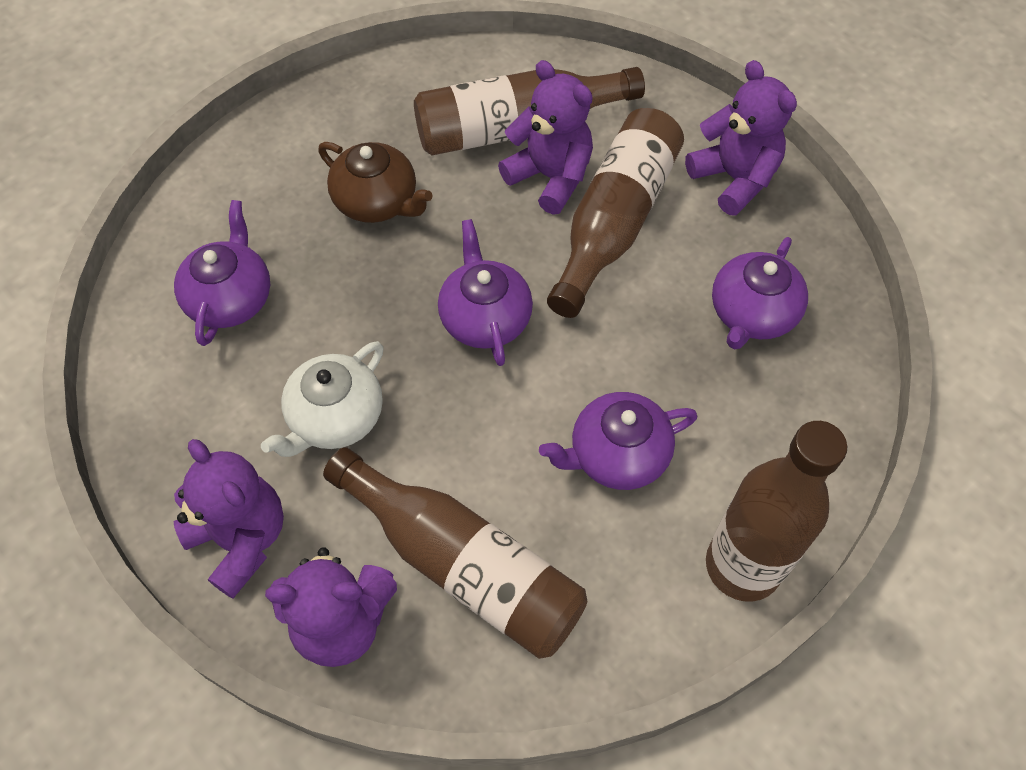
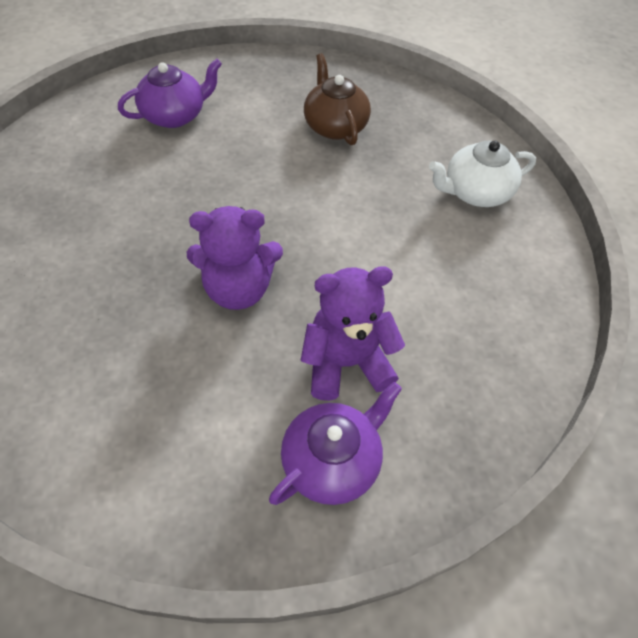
brown bottle: 4 -> 0
purple teapot: 4 -> 2
purple teddy bear: 4 -> 2

